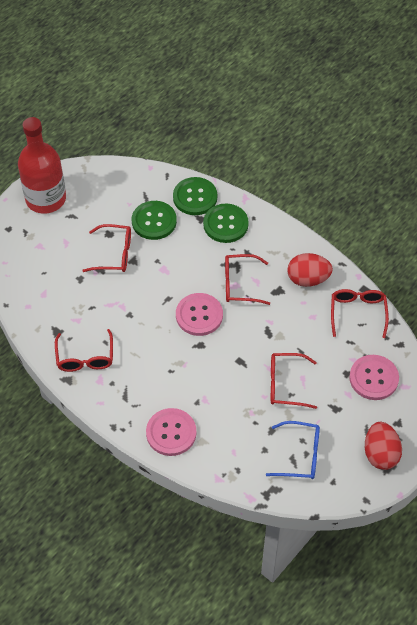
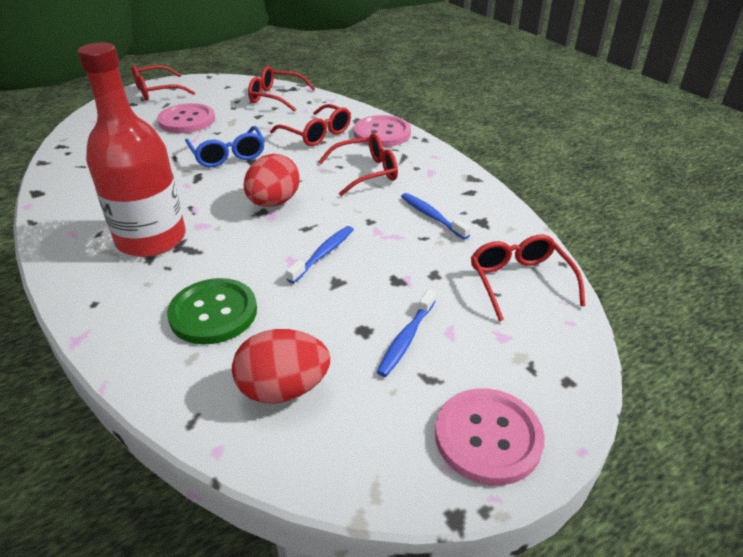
blue toothbrush: 0 -> 3
green button: 3 -> 1

